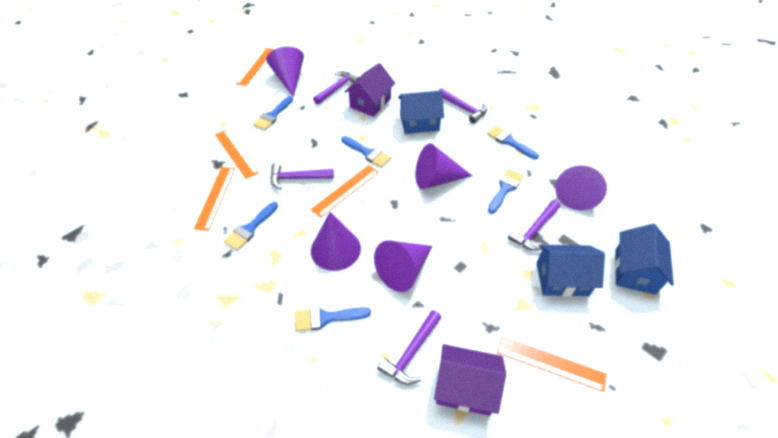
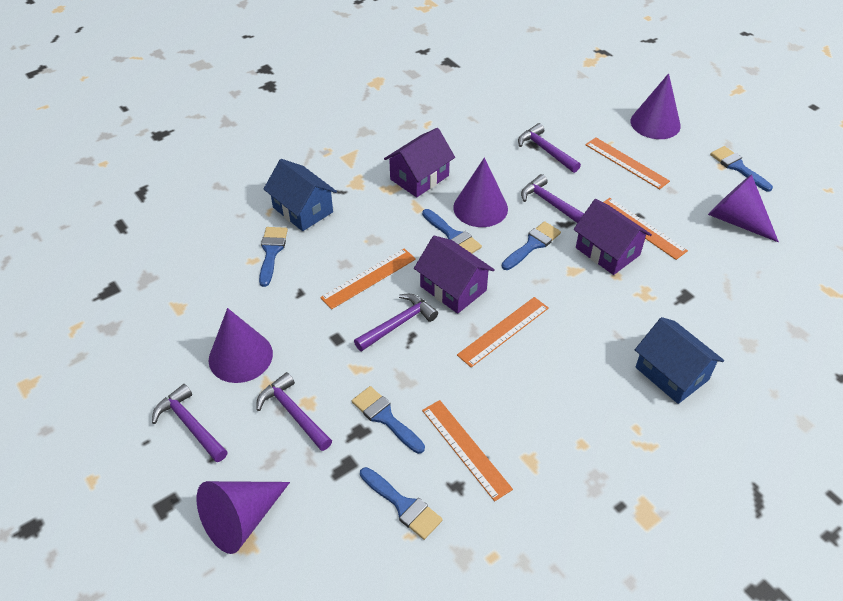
blue house: 3 -> 2
purple house: 2 -> 3

